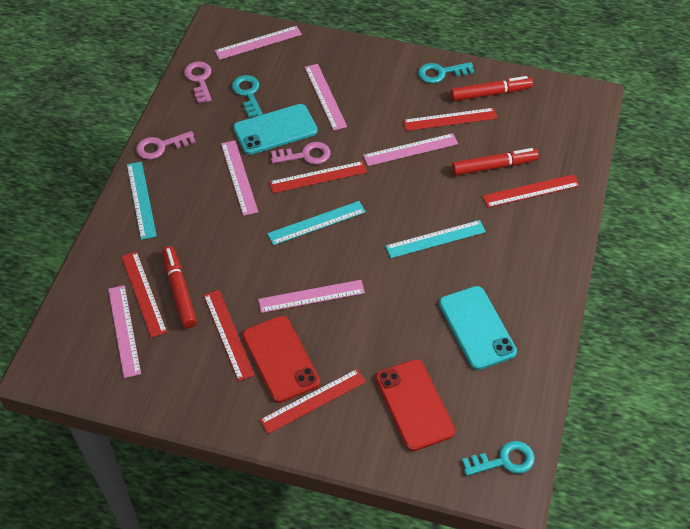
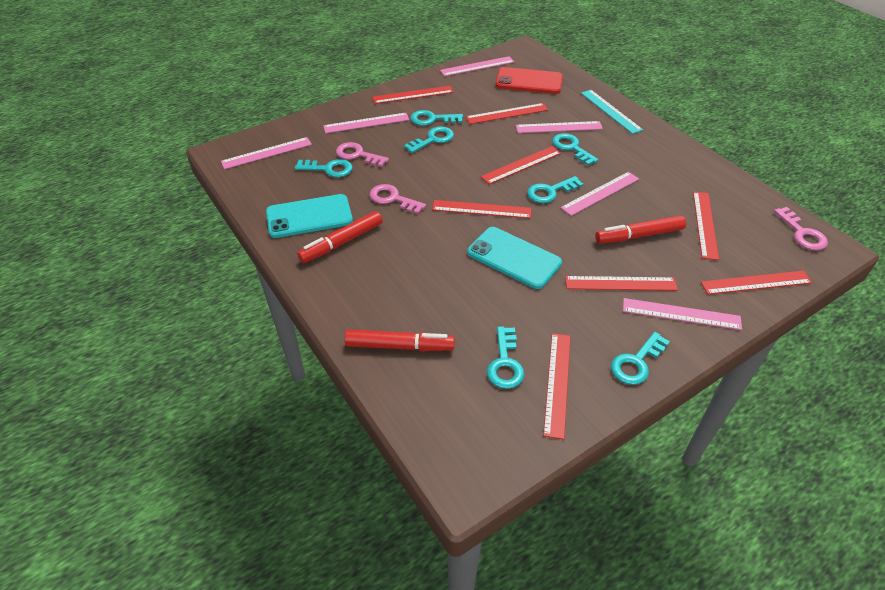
red phone: 2 -> 1
red ruler: 6 -> 8
turquoise key: 3 -> 7
turquoise ruler: 3 -> 1

